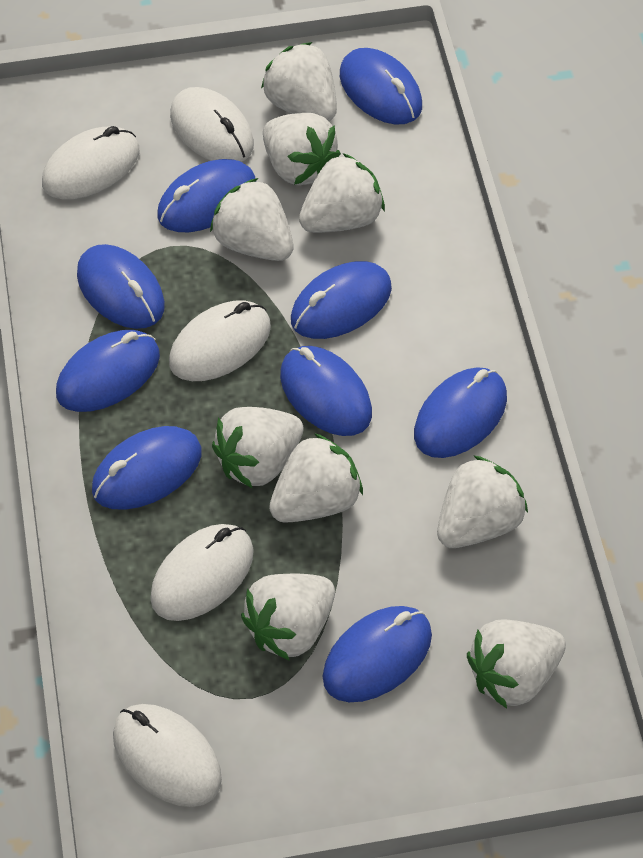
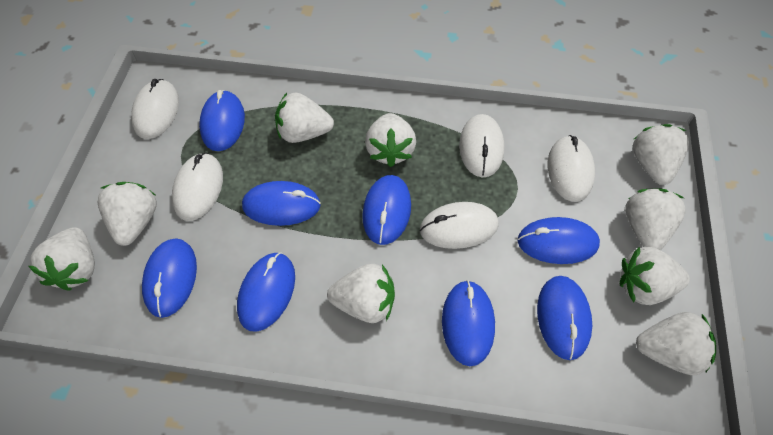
blue mouse: 9 -> 8

